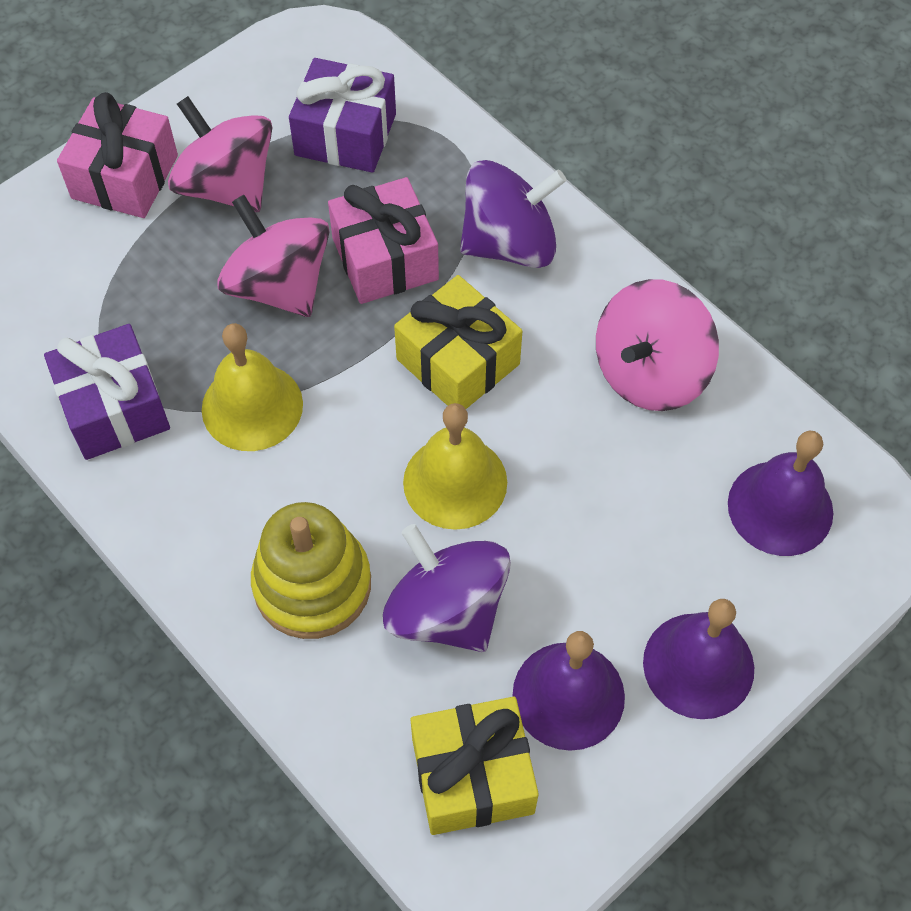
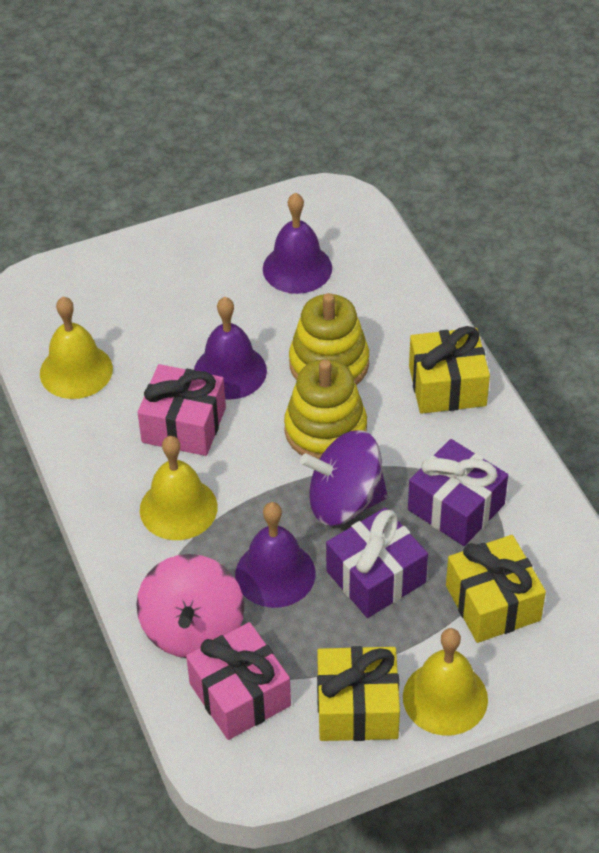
pink spinning top: 3 -> 1
purple spinning top: 2 -> 1
yellow bell: 2 -> 3
yellow gift: 2 -> 3
yellow stacking toy: 1 -> 2

